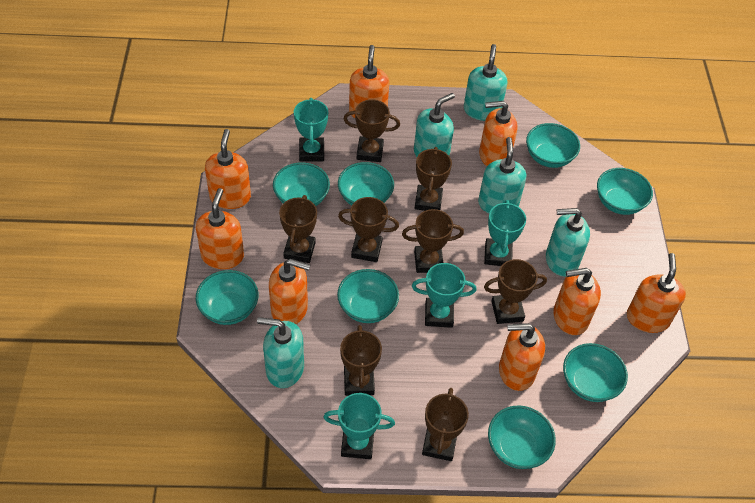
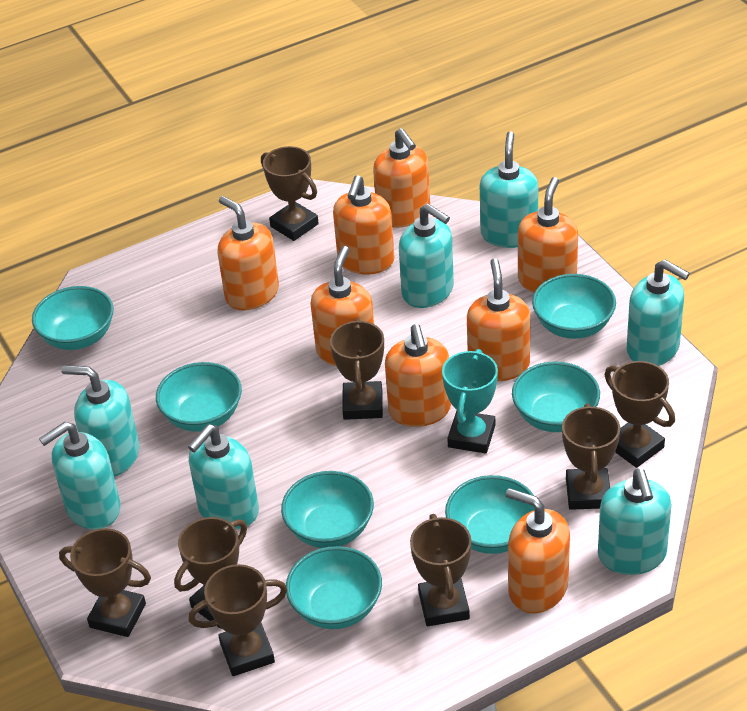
turquoise bowl: 8 -> 7
turquoise soap dispenser: 5 -> 7
turquoise trophy: 4 -> 1

